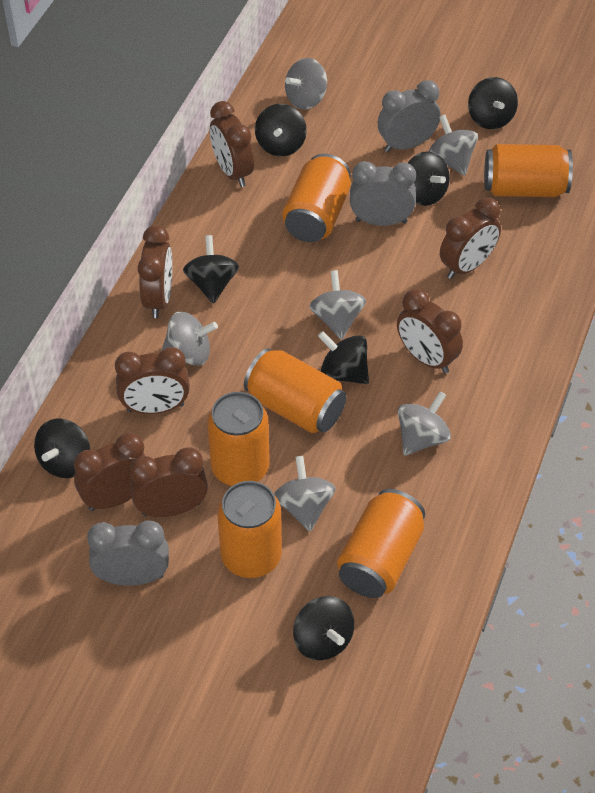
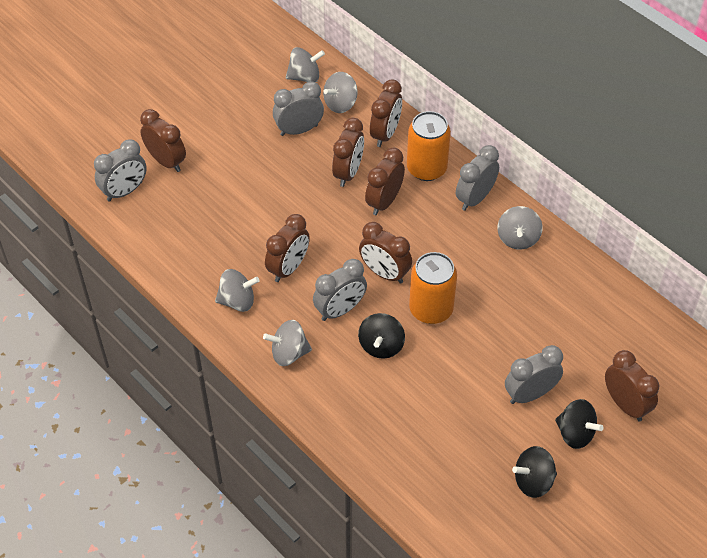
black spinning top: 7 -> 3
grey clock: 3 -> 5
grey spinning top: 6 -> 5
orange can: 6 -> 2

